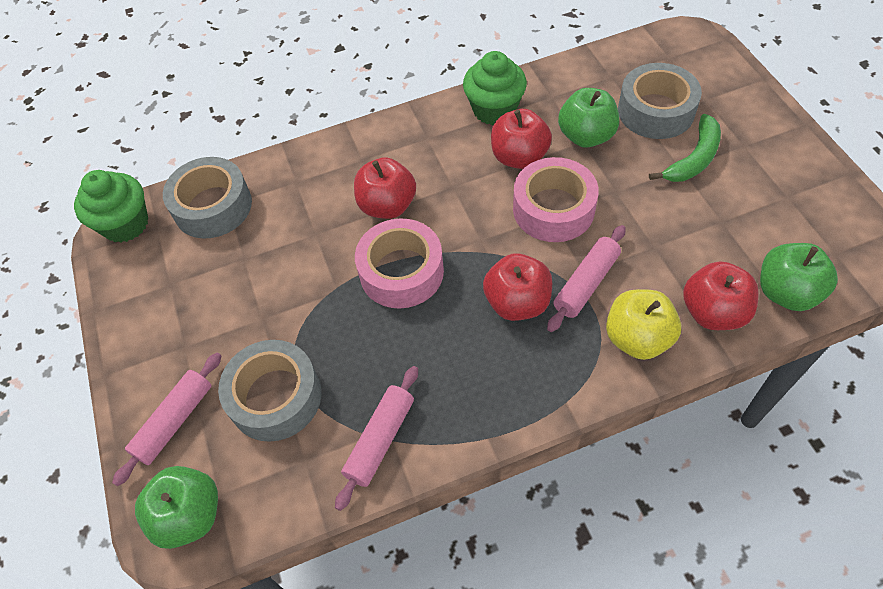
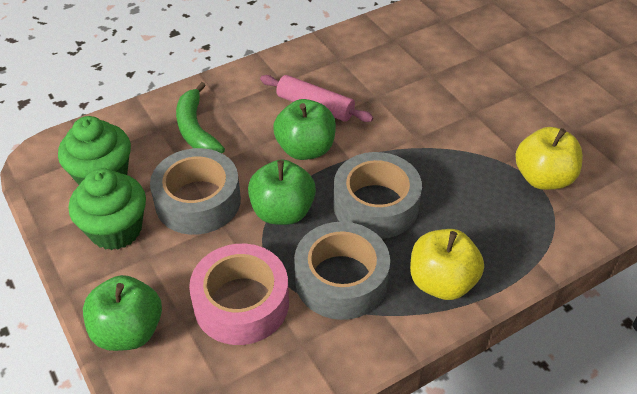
pink rolling pin: 3 -> 1
pink tape: 2 -> 1
red apple: 4 -> 0
yellow apple: 1 -> 2

